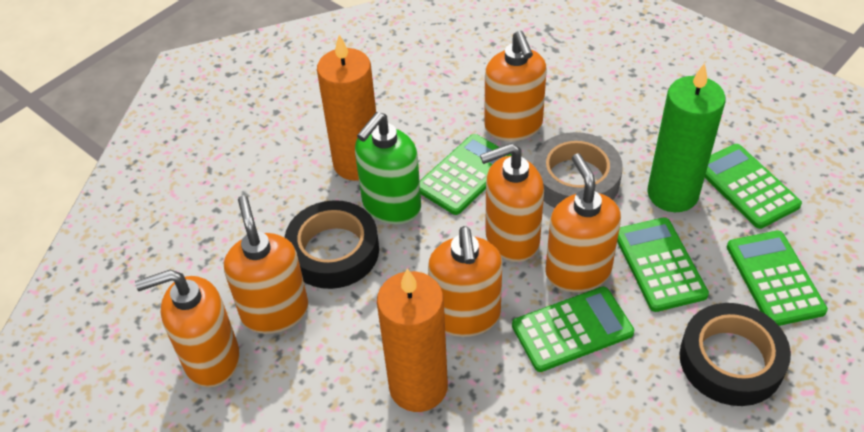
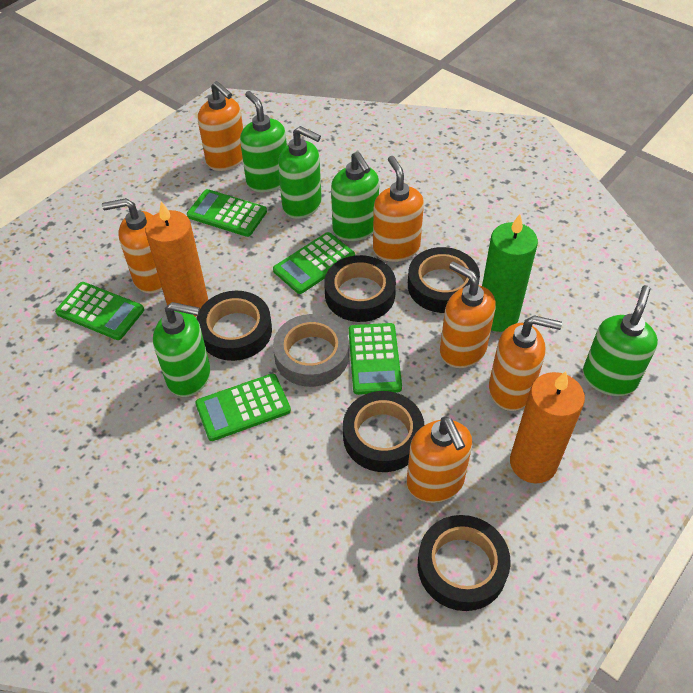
black tape: 2 -> 5
green soap dispenser: 1 -> 5

